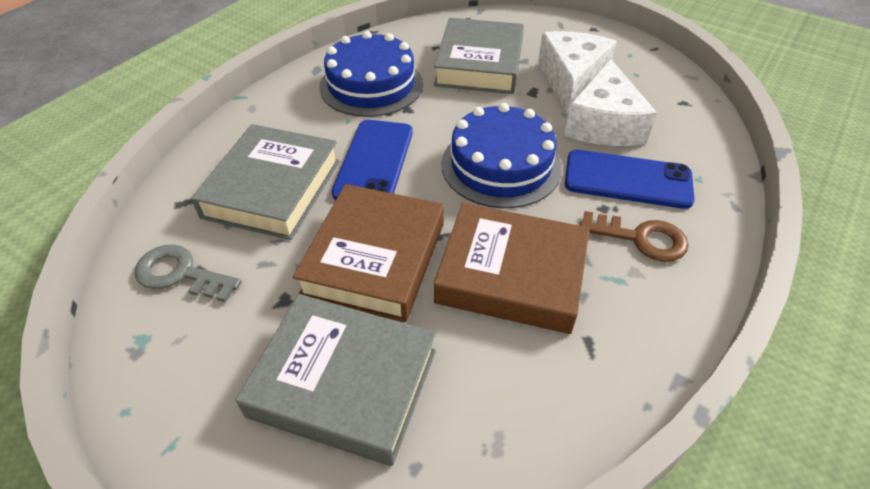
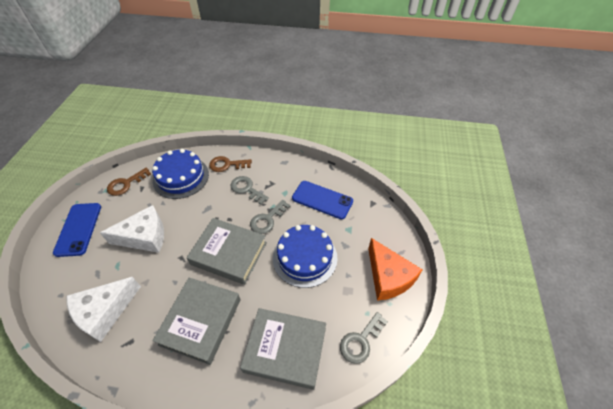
brown book: 2 -> 0
brown key: 1 -> 2
grey key: 1 -> 3
orange cheese: 0 -> 1

